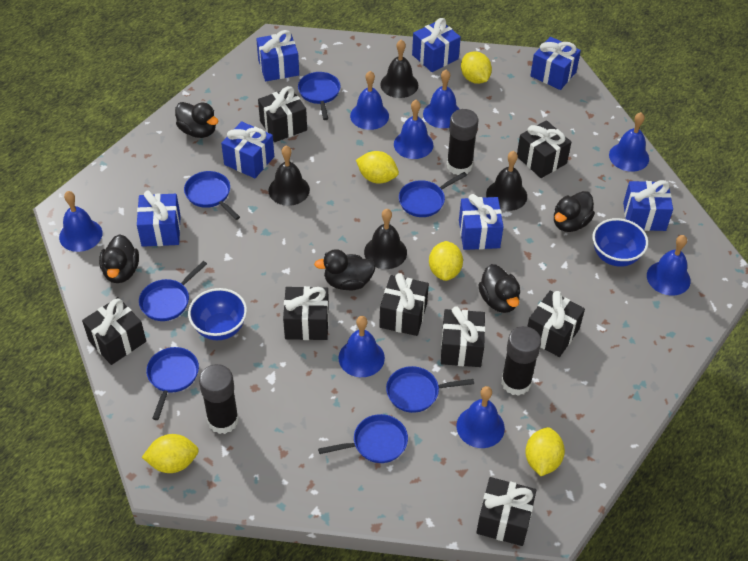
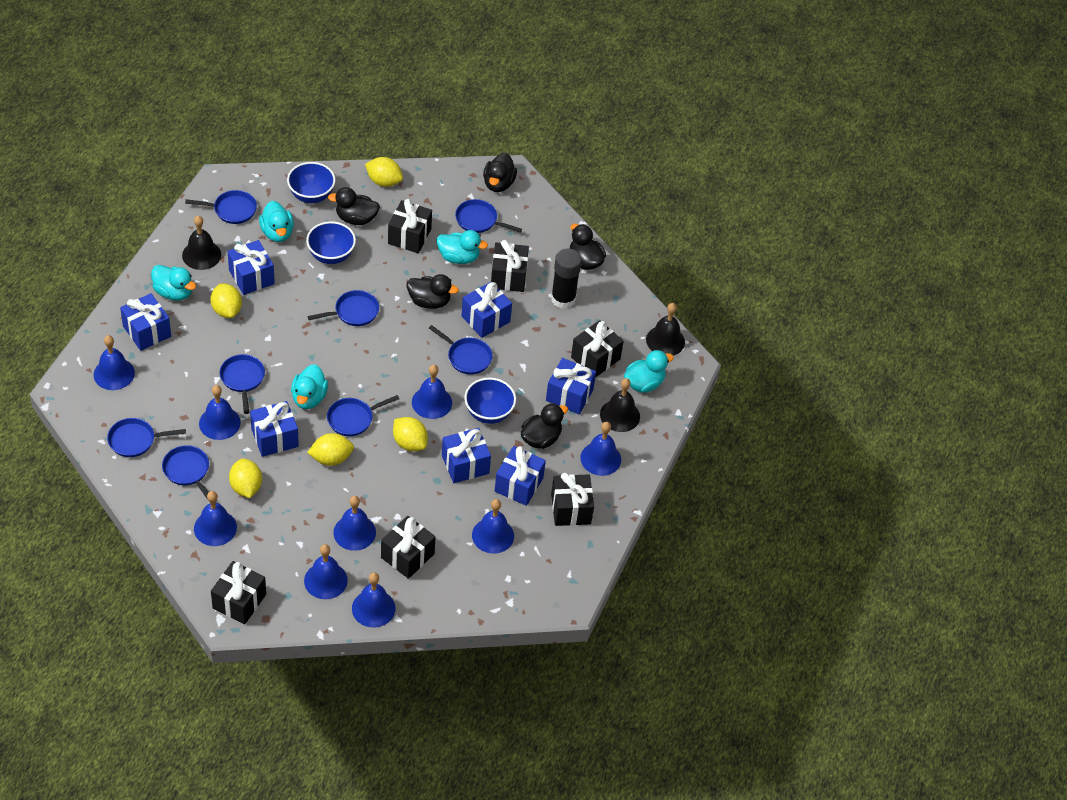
black bell: 4 -> 3
black gift: 8 -> 6
black glue stick: 3 -> 1
blue bell: 8 -> 9
blue bowl: 2 -> 3
blue pan: 7 -> 8
turquoise duck: 0 -> 5

